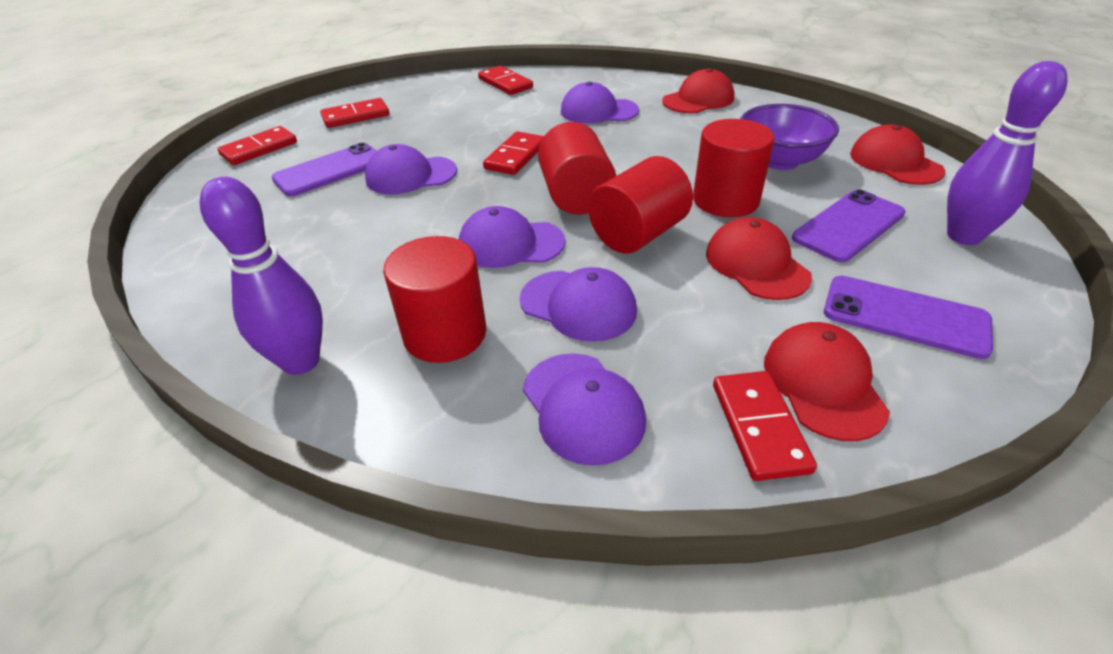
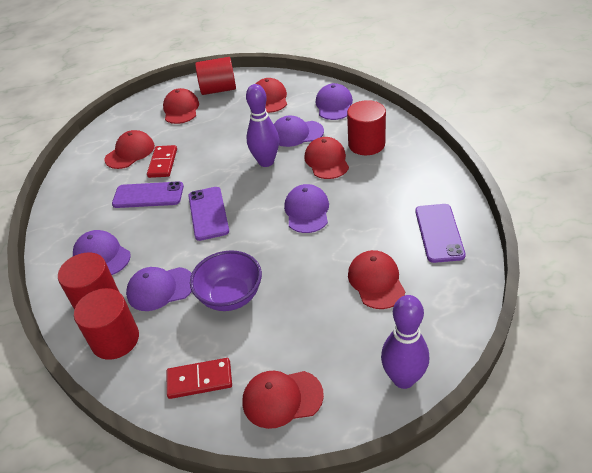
red cap: 4 -> 6
red domino: 5 -> 2

